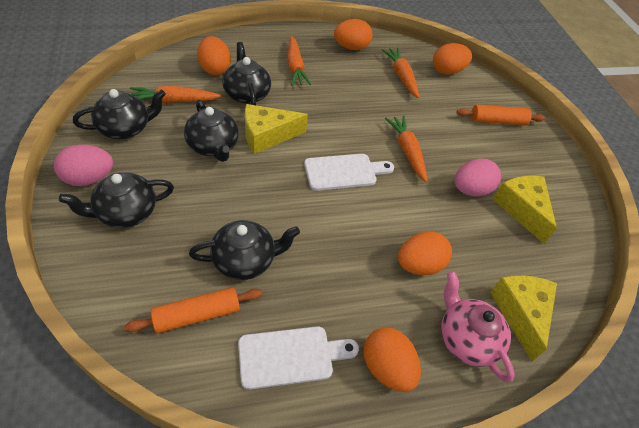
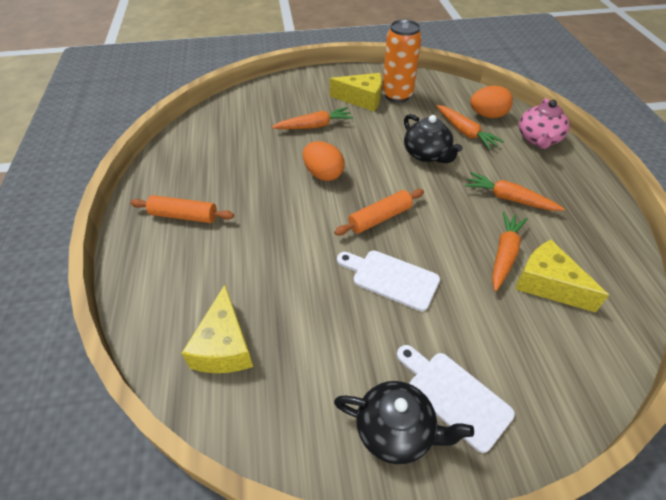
black teapot: 5 -> 2
orange can: 0 -> 1
orange egg: 5 -> 2
pink egg: 2 -> 0

